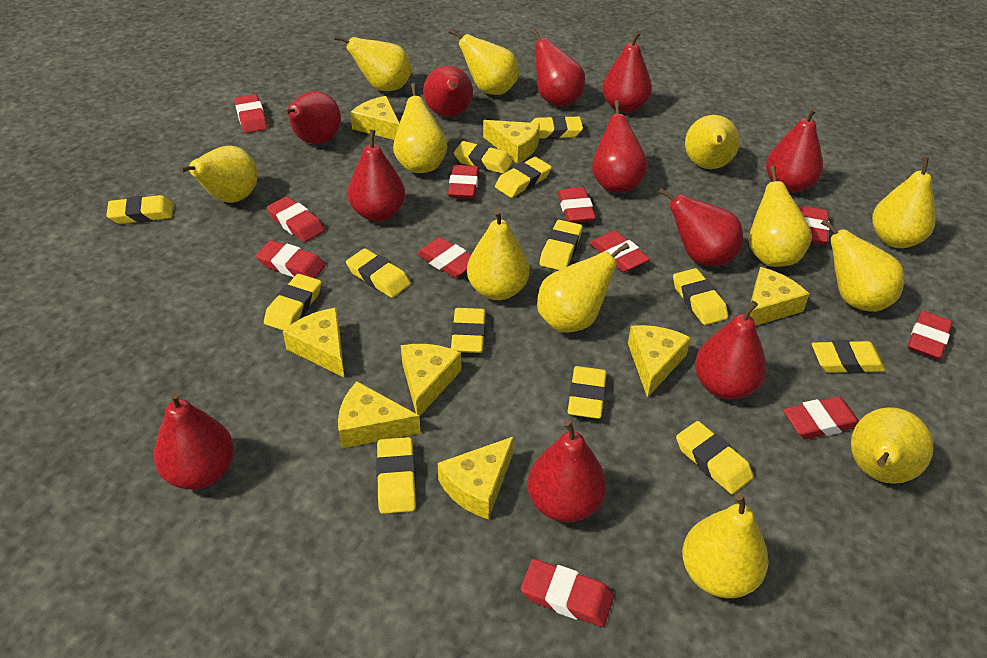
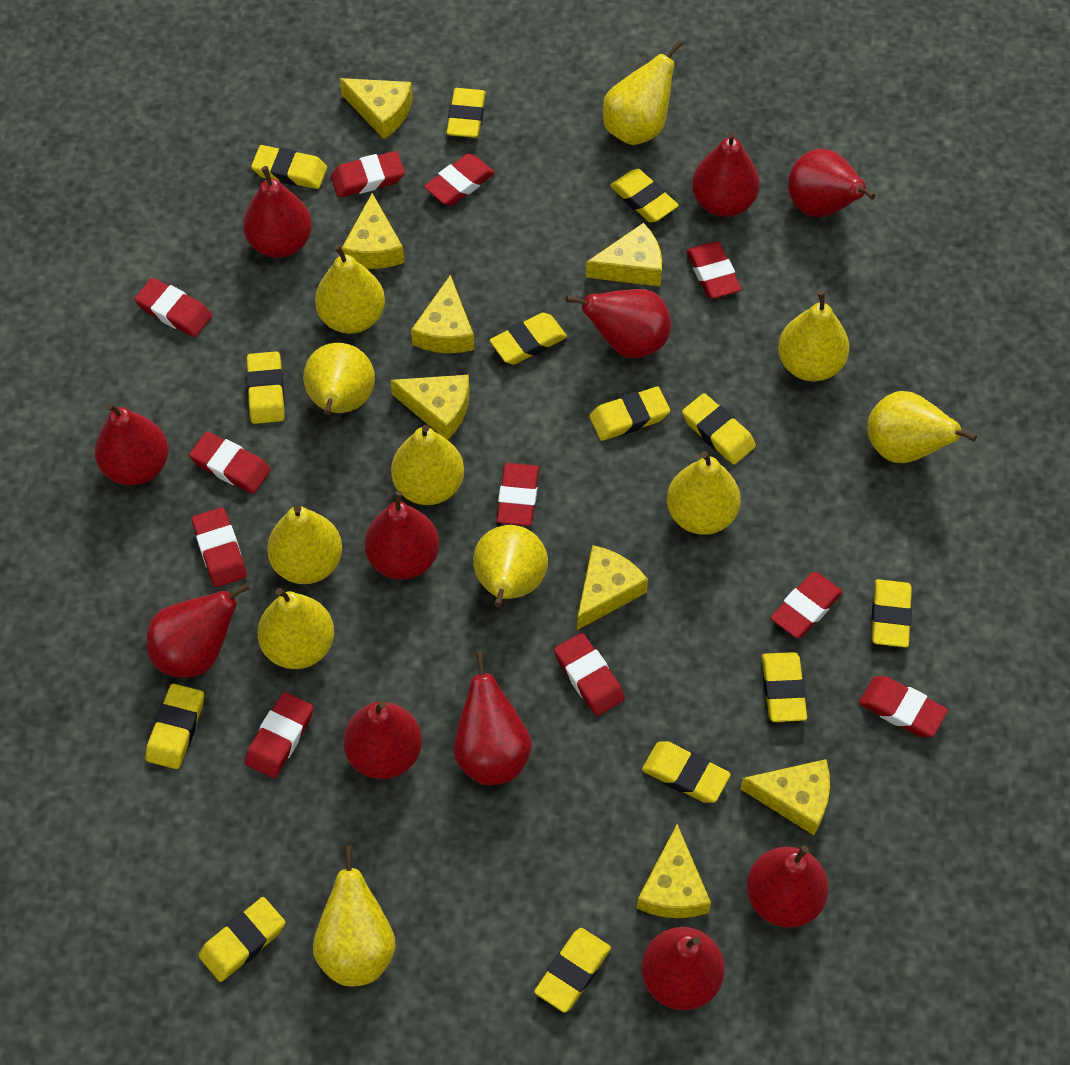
yellow pear: 12 -> 11

